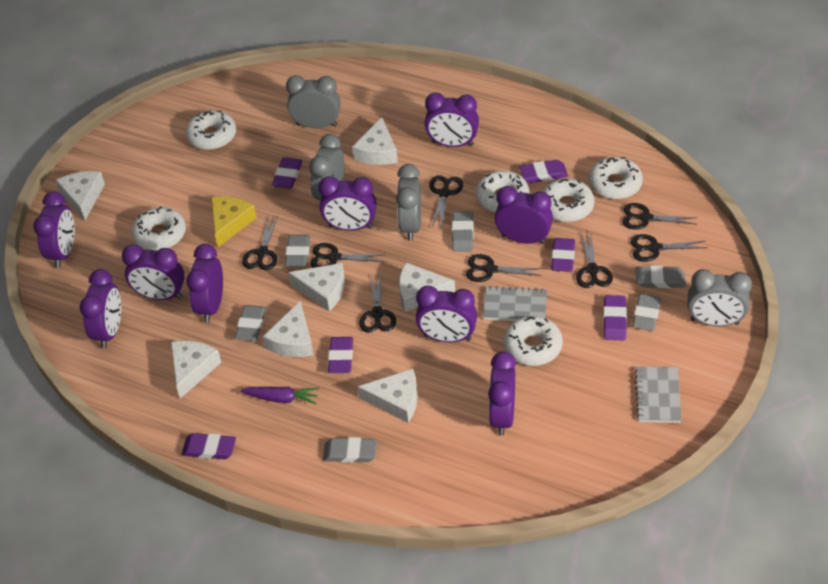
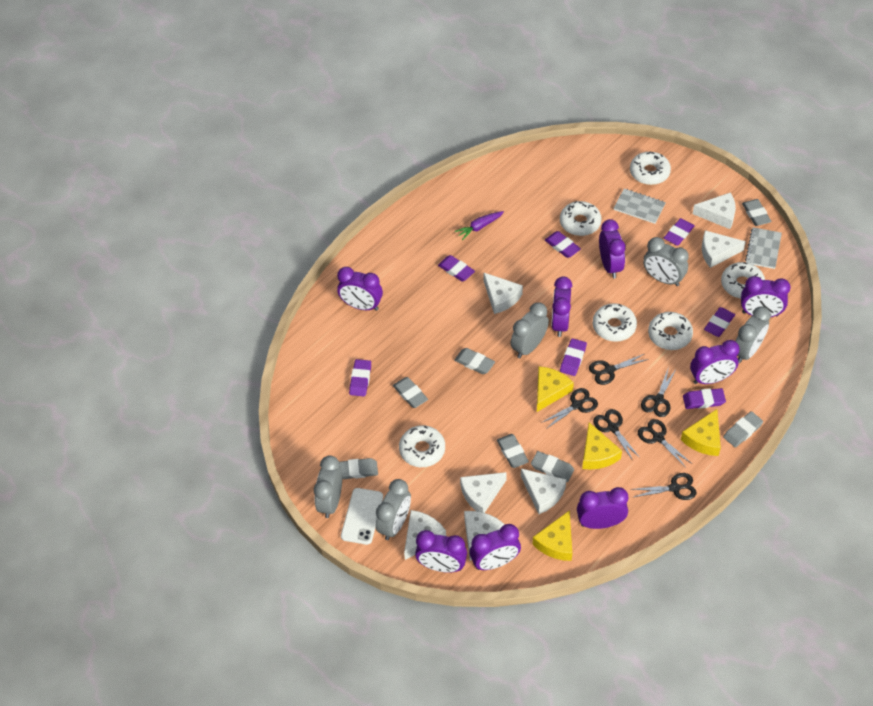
black scissors: 8 -> 6
grey clock: 4 -> 5
grey eraser: 6 -> 7
purple clock: 9 -> 8
purple eraser: 6 -> 7
white phone: 0 -> 1
yellow cheese: 1 -> 4

